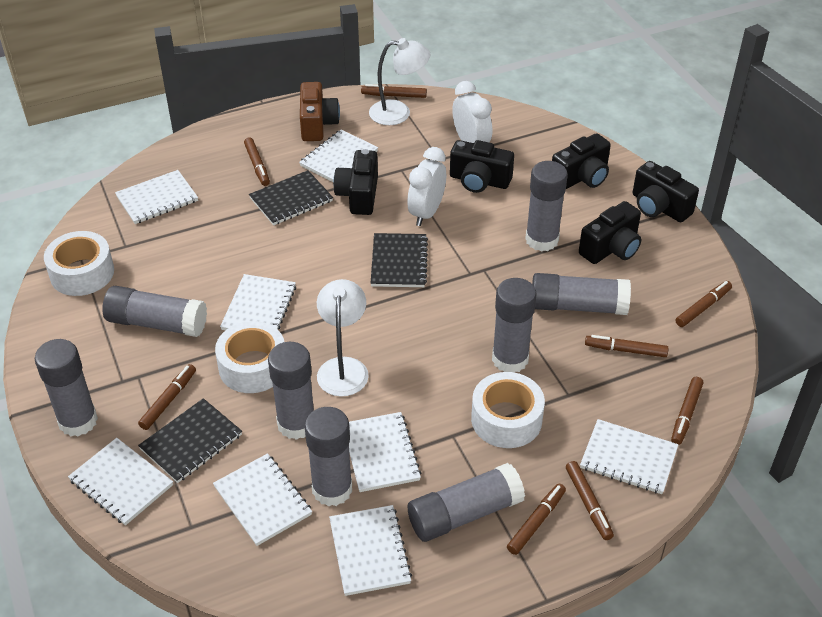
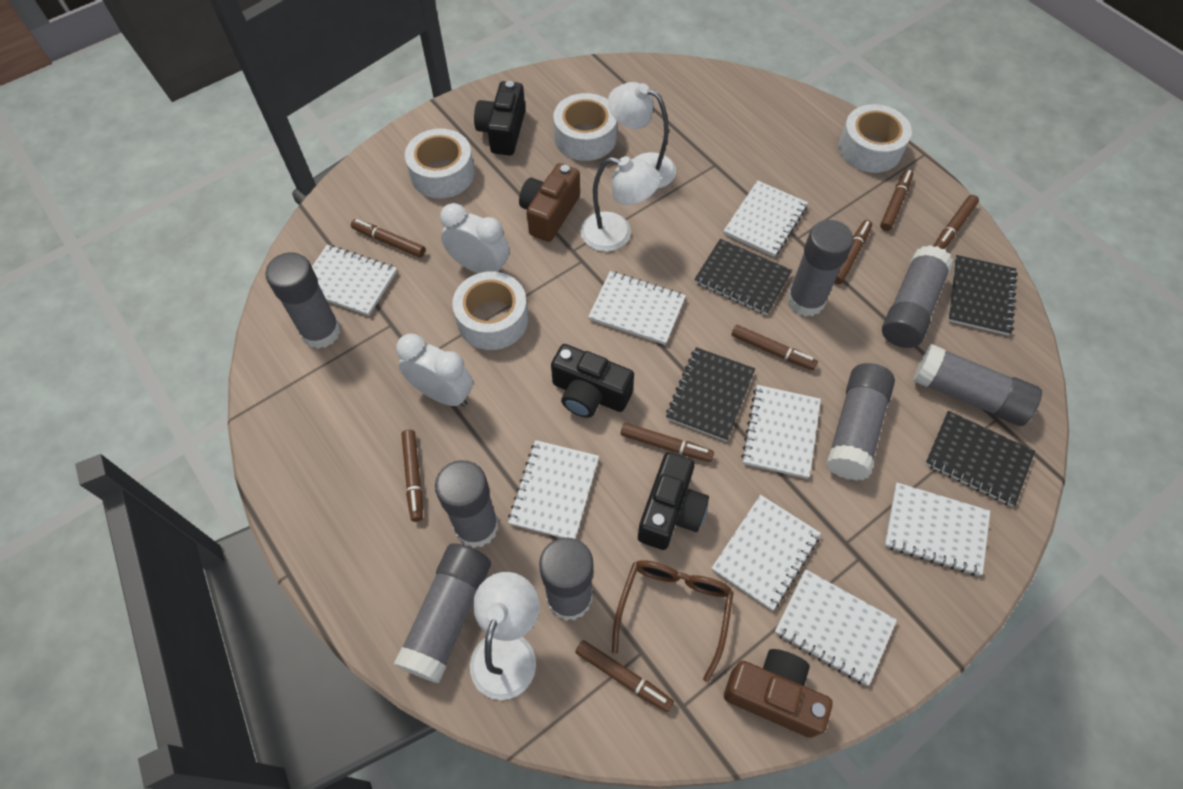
black camera: 5 -> 3
black notebook: 3 -> 4
brown camera: 1 -> 2
brown glasses: 0 -> 1
white lamp: 2 -> 3
white tape: 3 -> 4

